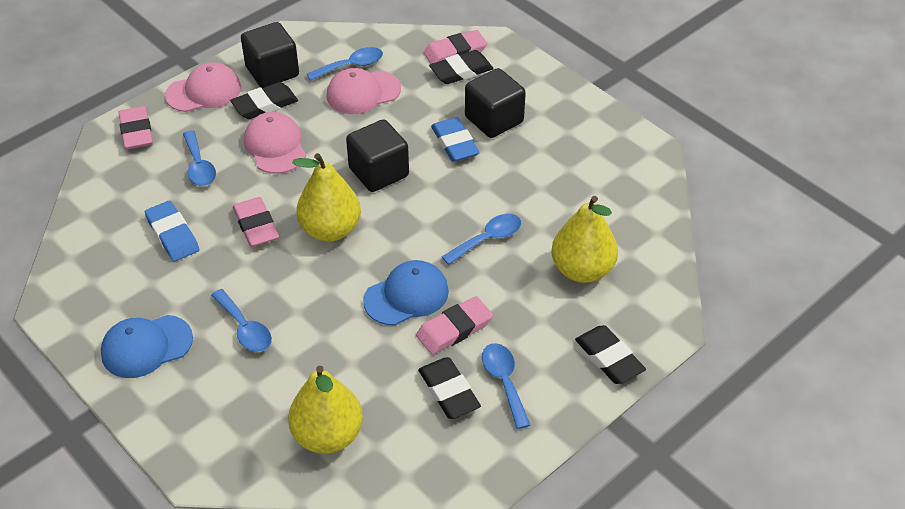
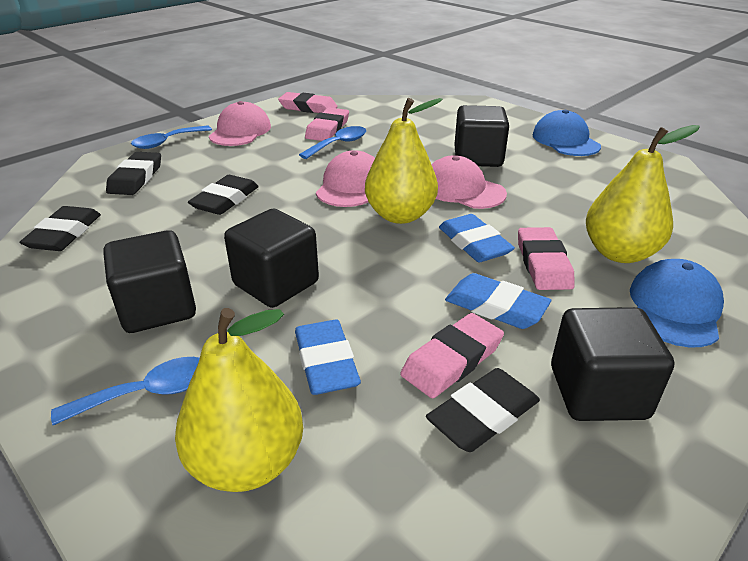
black cube: 3 -> 4
blue eraser: 2 -> 3
blue spoon: 5 -> 3

